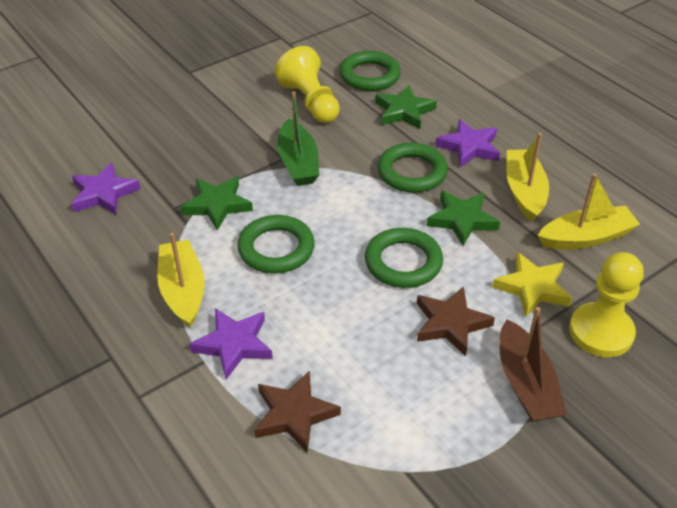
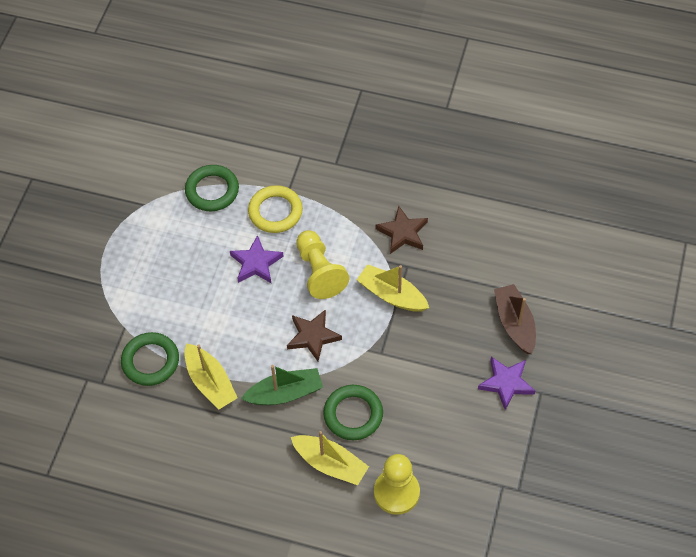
green ring: 4 -> 3
green star: 3 -> 0
purple star: 3 -> 2
yellow ring: 0 -> 1
yellow star: 1 -> 0

